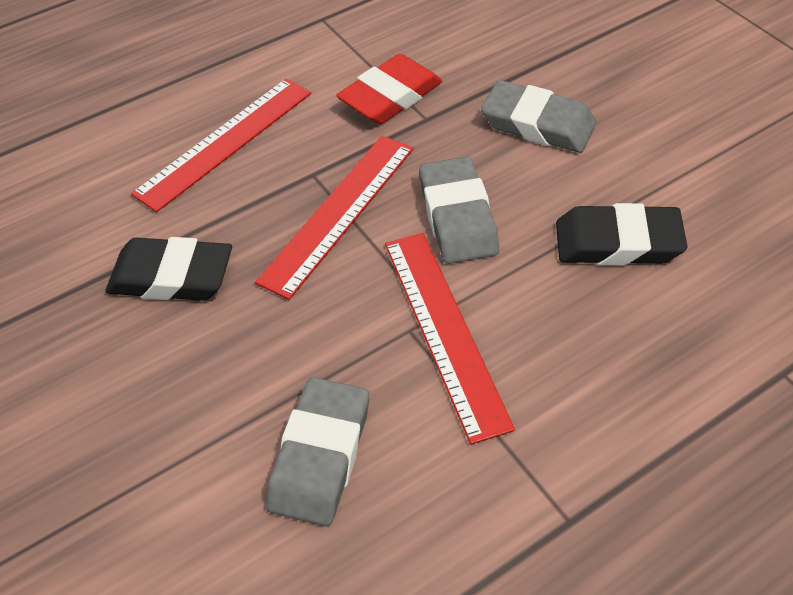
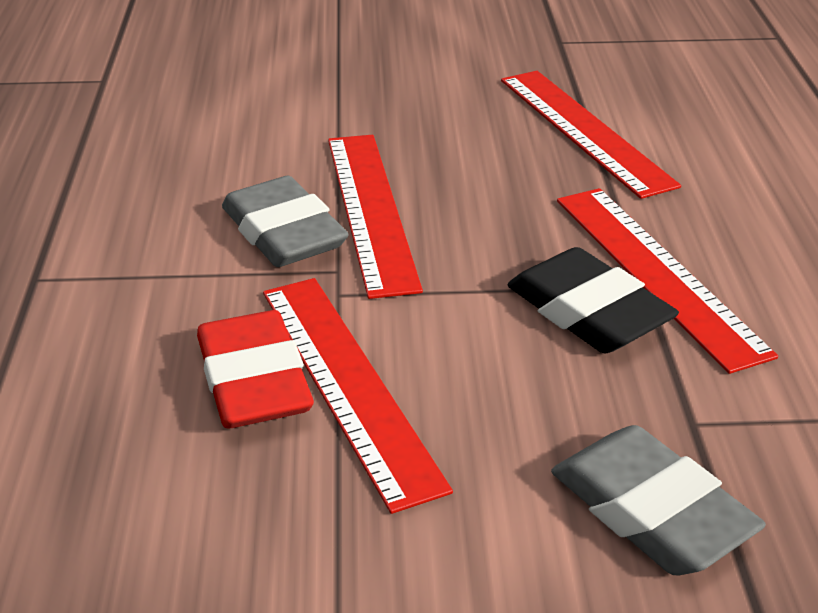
black eraser: 2 -> 1
grey eraser: 3 -> 2
red ruler: 3 -> 4

